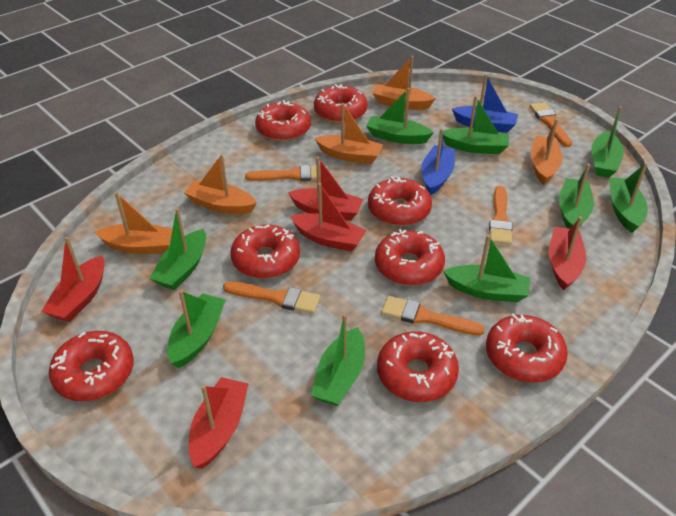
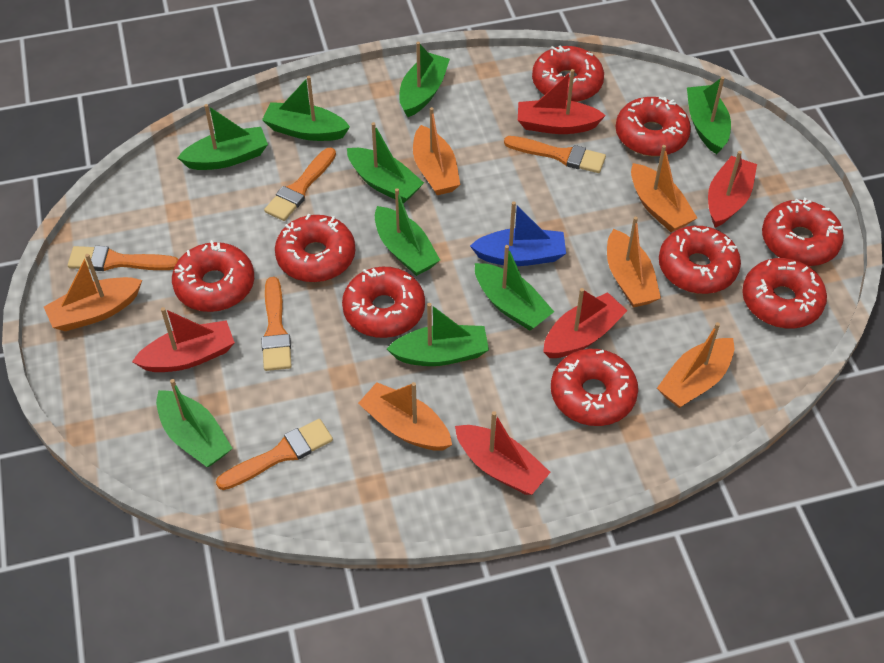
blue boat: 2 -> 1
orange boat: 5 -> 6
red donut: 8 -> 9

